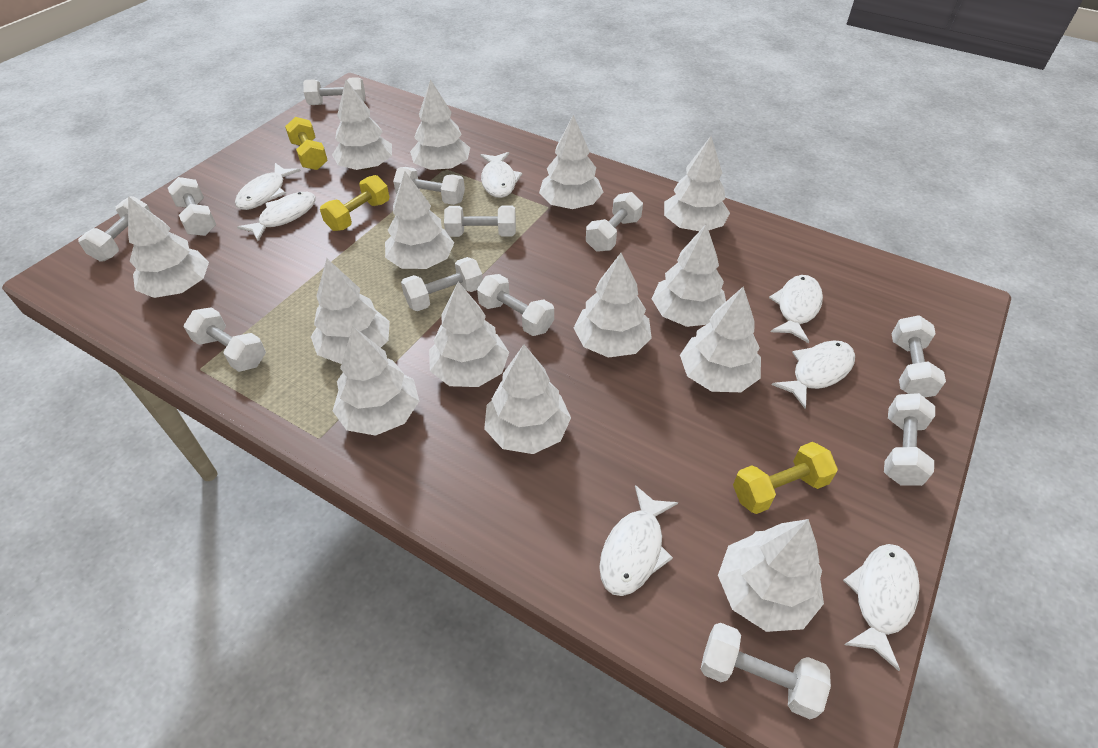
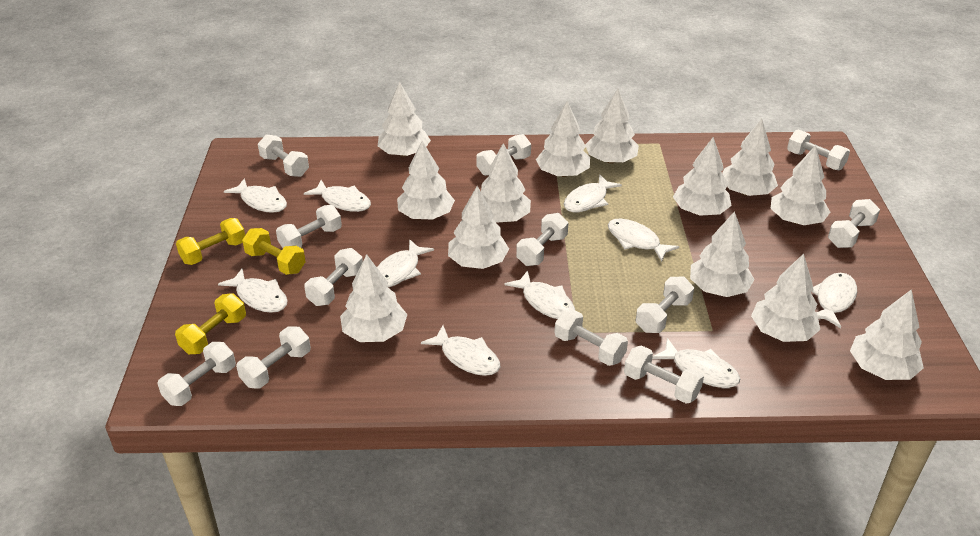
white fish: 7 -> 10
white tree: 14 -> 13

